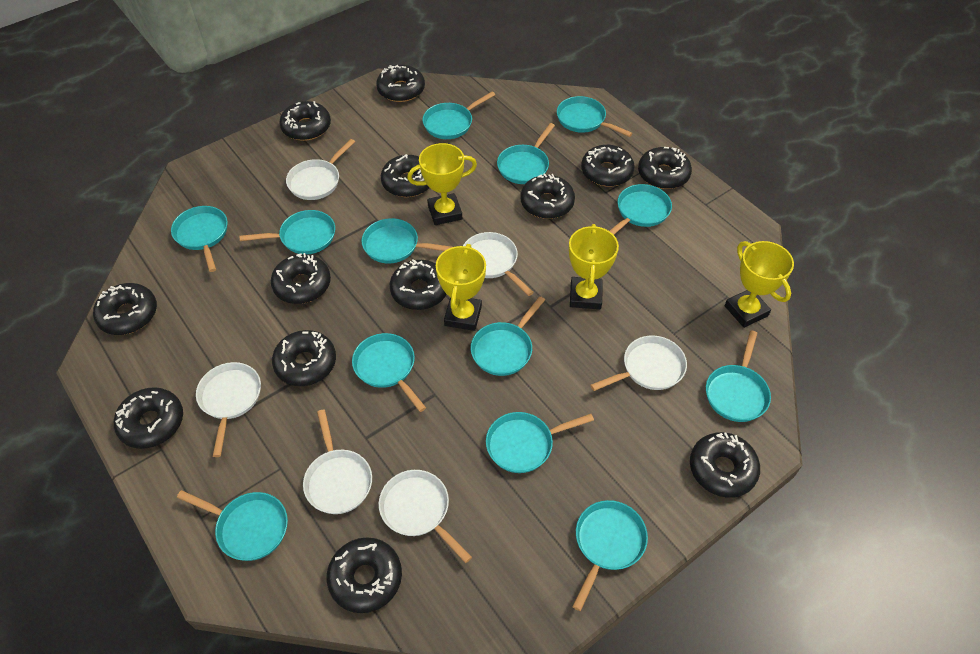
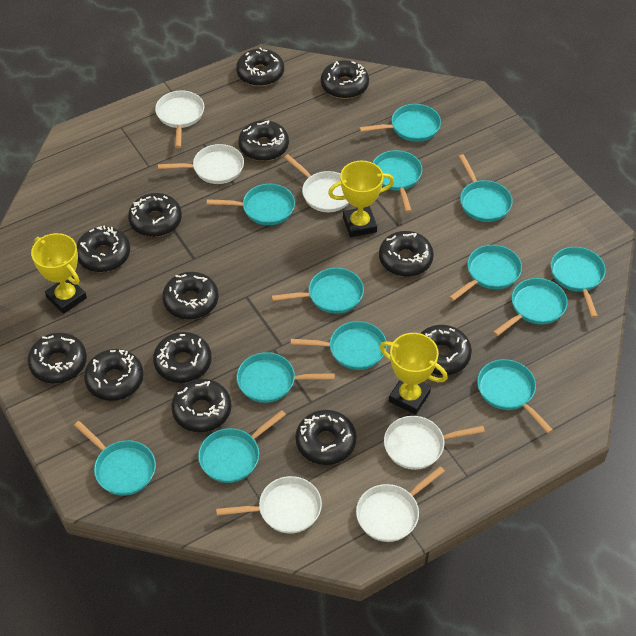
yellow trophy: 4 -> 3

